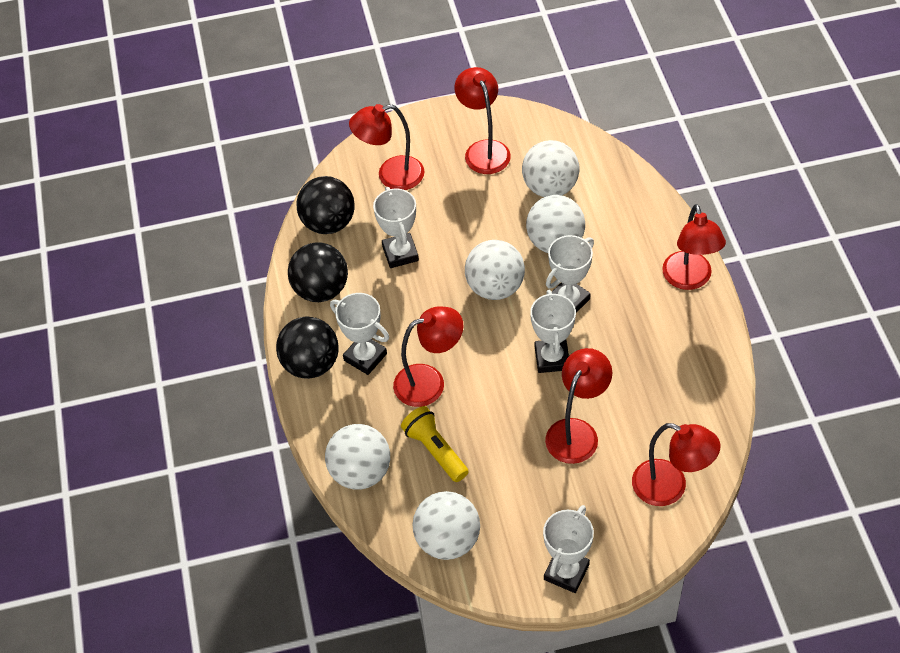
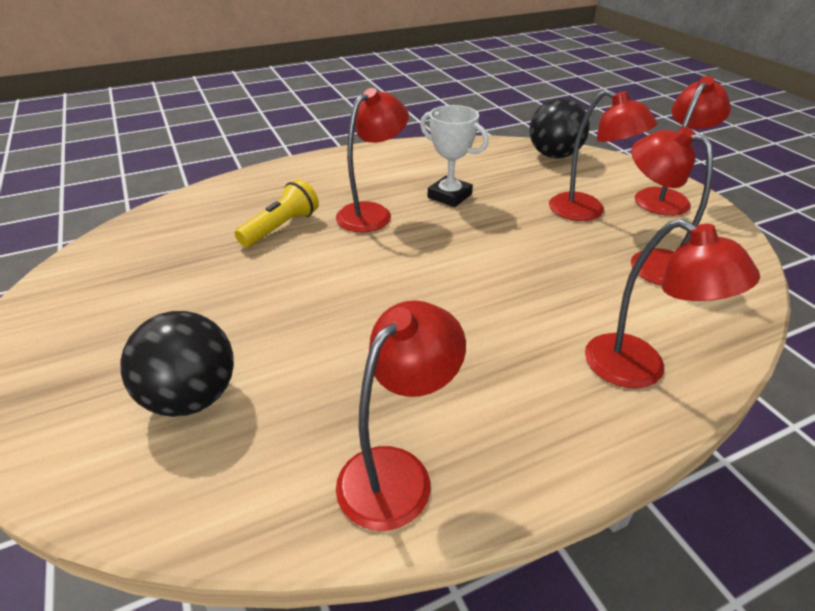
black ball: 3 -> 2
white ball: 5 -> 0
white trophy: 5 -> 1

